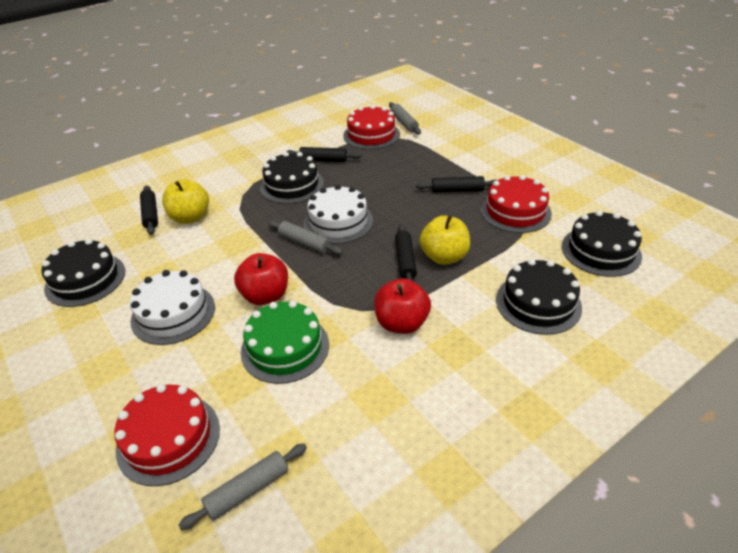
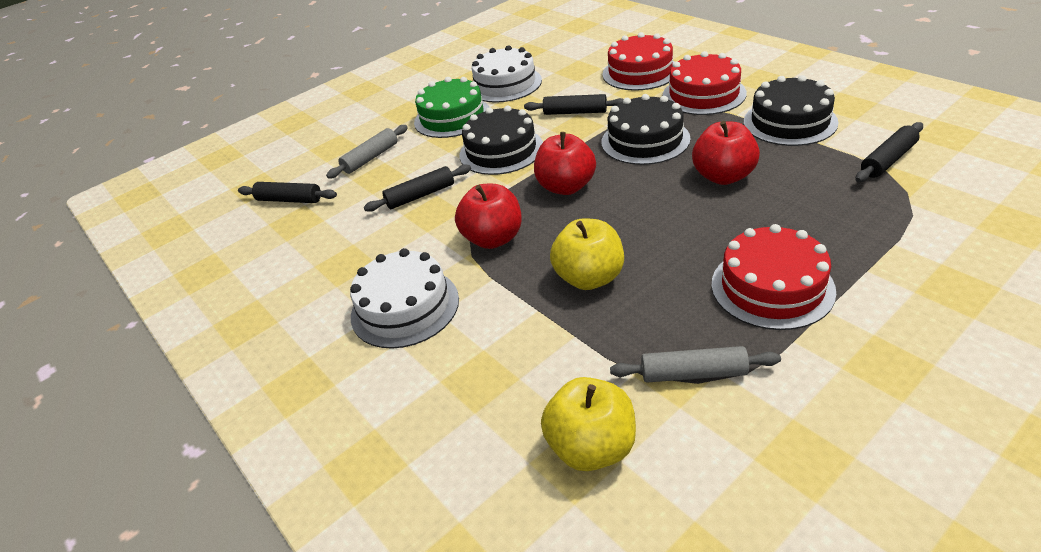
black cake: 4 -> 3
grey rolling pin: 3 -> 2
red apple: 2 -> 3

